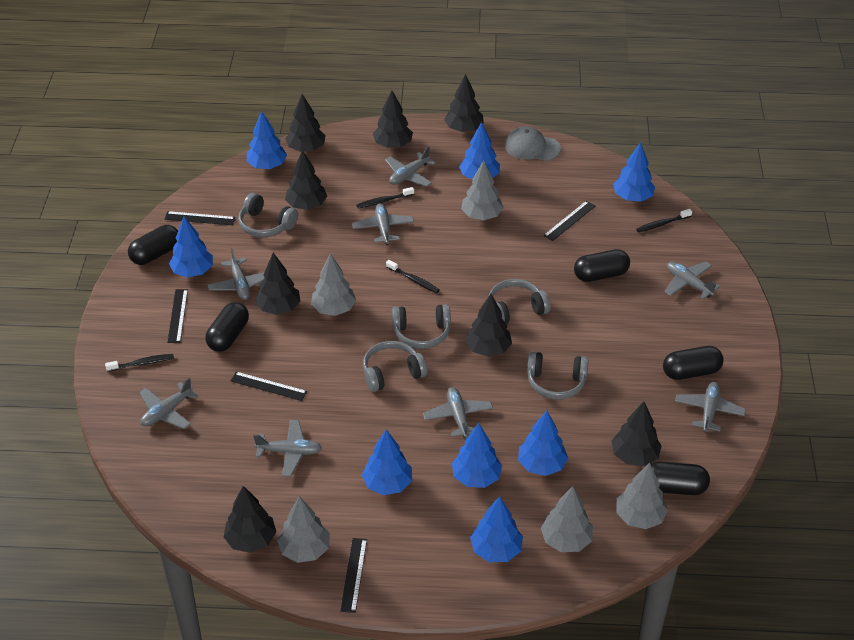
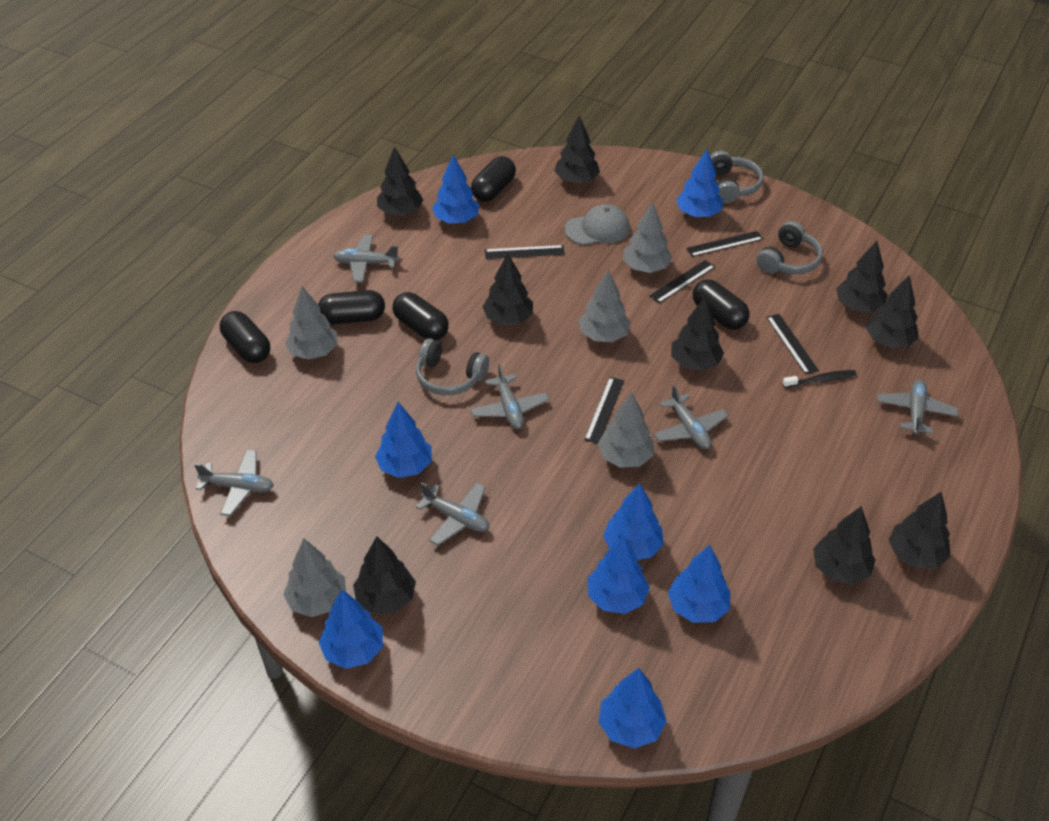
black toothbrush: 4 -> 1
black tree: 8 -> 9
grey headphones: 5 -> 3
grey plane: 8 -> 6

